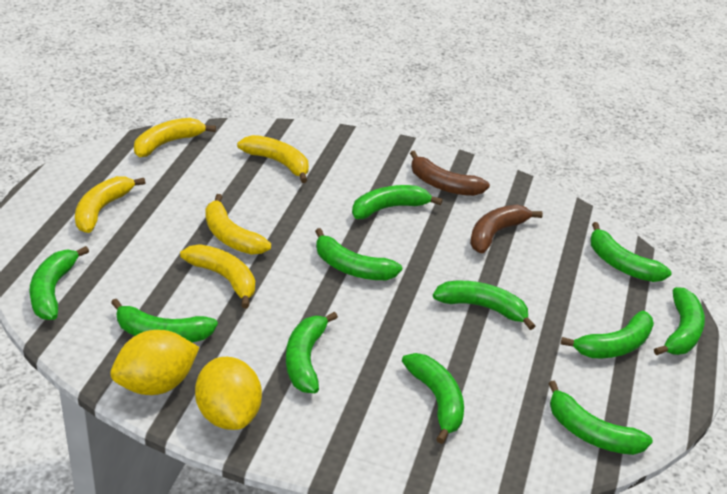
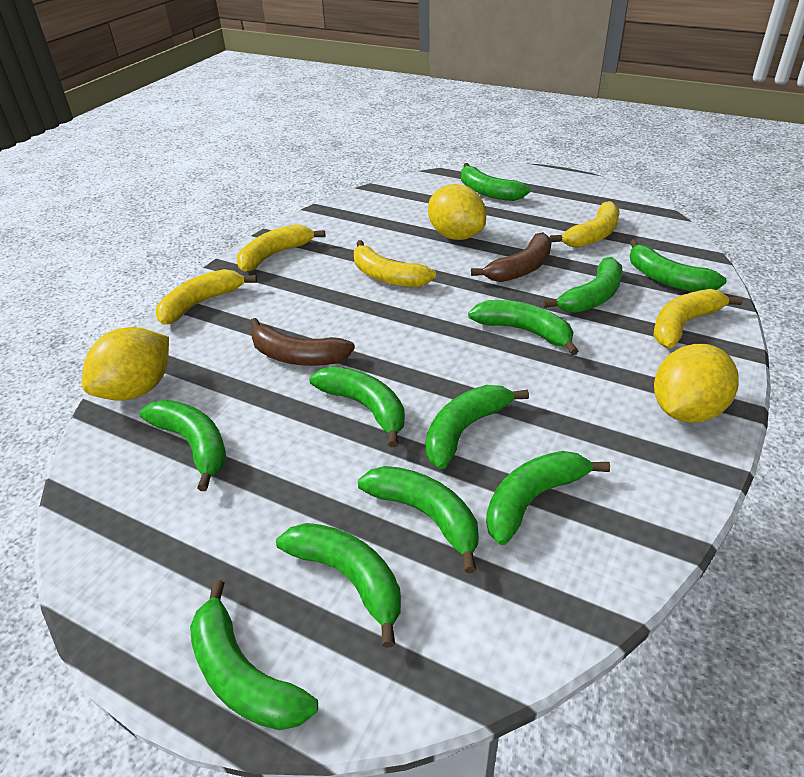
yellow lemon: 2 -> 3

